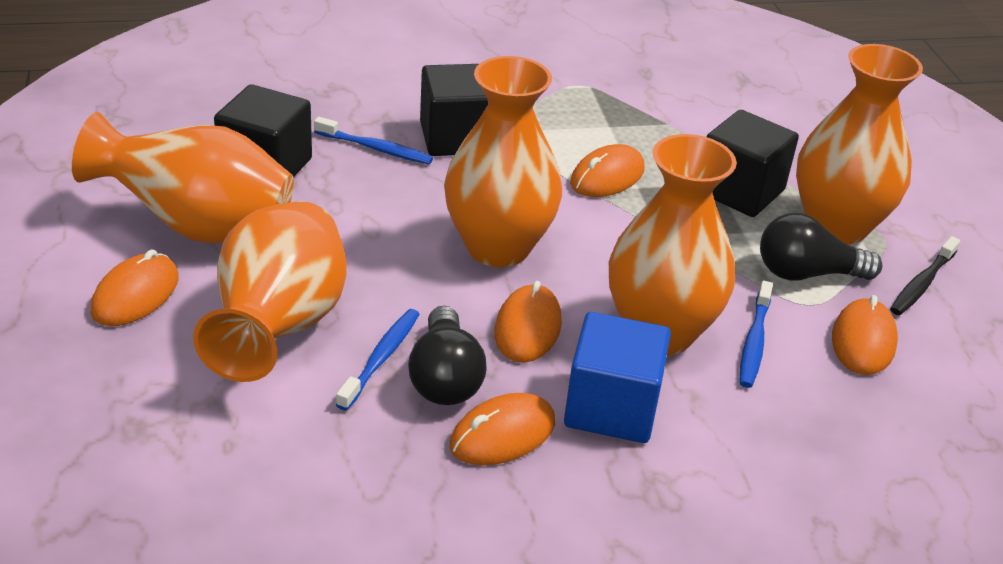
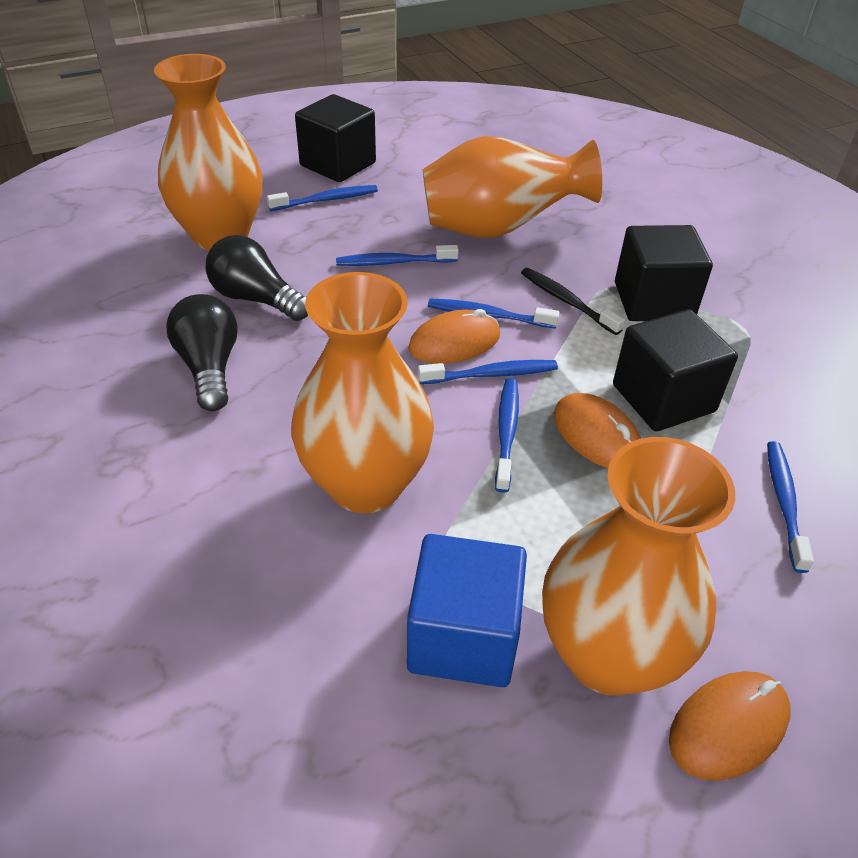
blue toothbrush: 3 -> 6
orange mouse: 5 -> 3
orange vase: 5 -> 4

